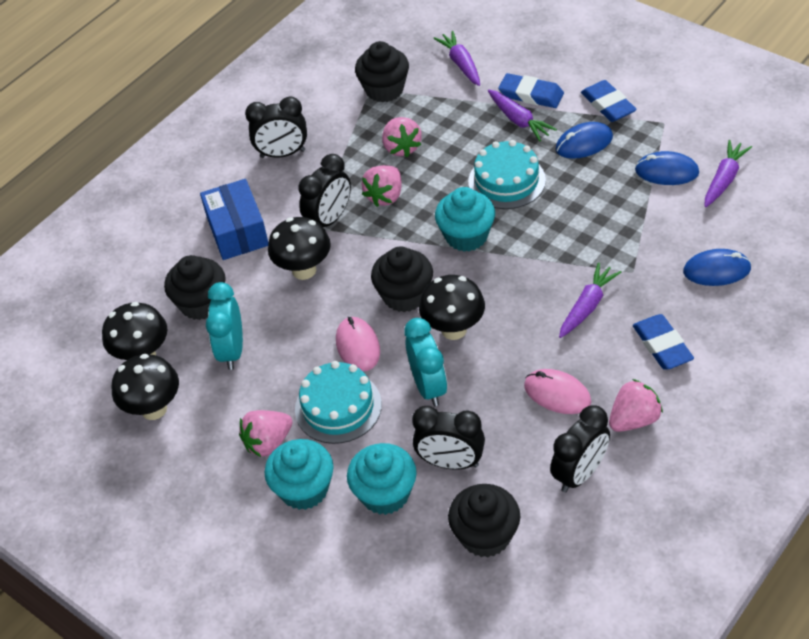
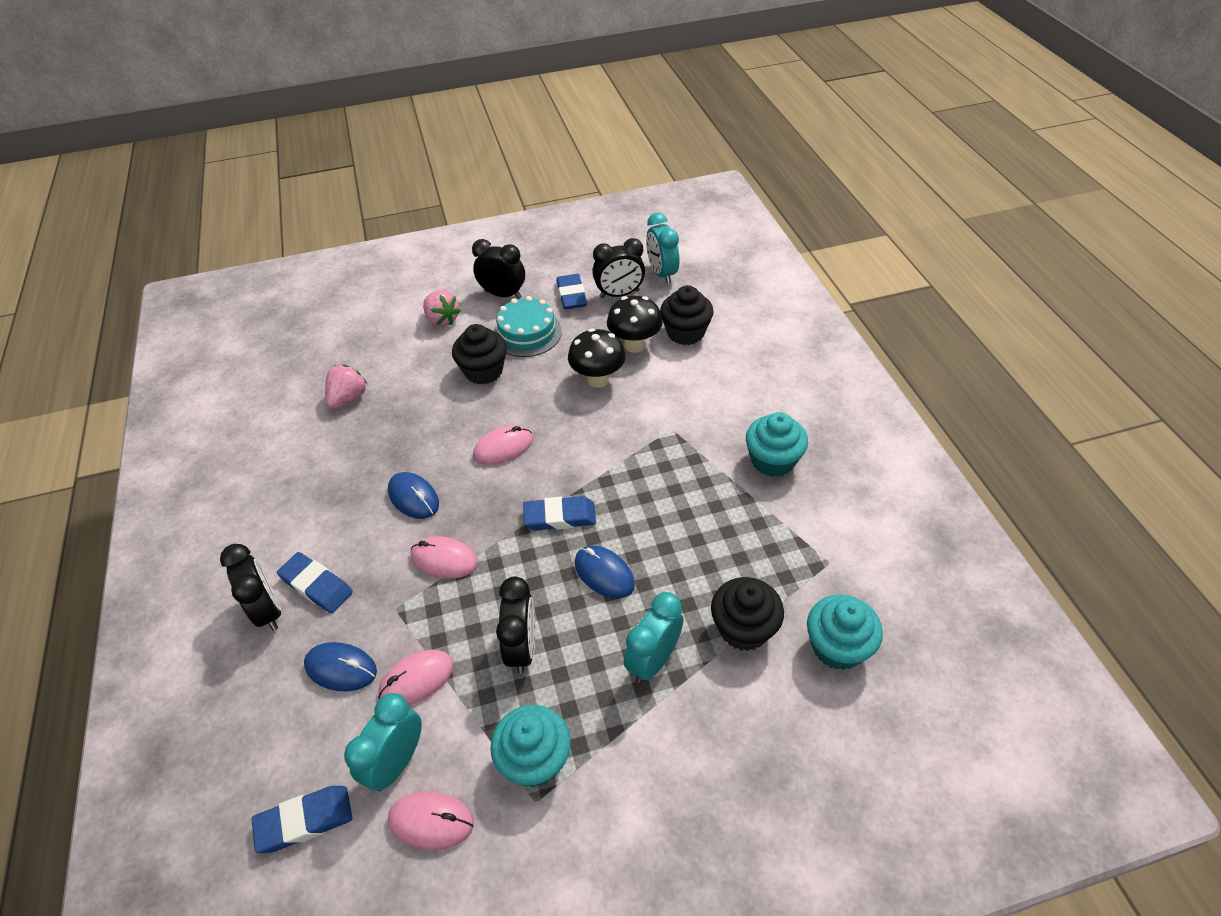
black cupcake: 4 -> 3
black mushroom: 4 -> 2
blue box: 1 -> 0
blue eraser: 3 -> 4
pink mouse: 2 -> 4
pink strawberry: 4 -> 2
purple carrot: 4 -> 0
turquoise cake: 2 -> 1
turquoise clock: 2 -> 3

